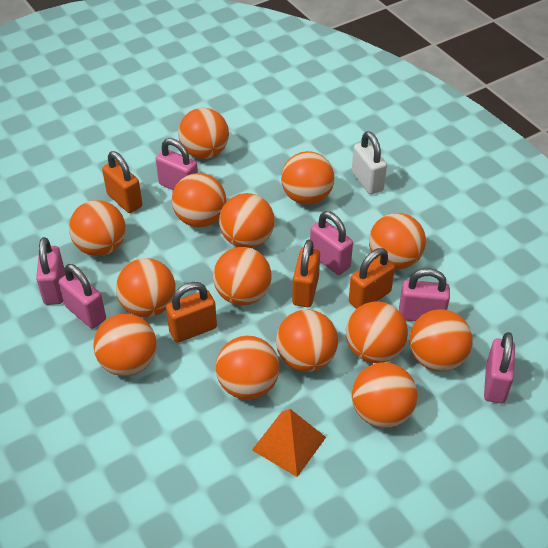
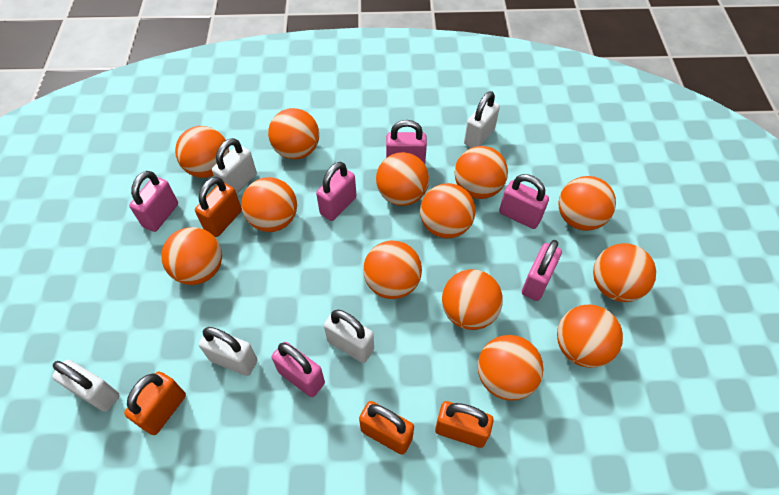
orange ball: 14 -> 13
orange pyramid: 1 -> 0
white padlock: 1 -> 5

